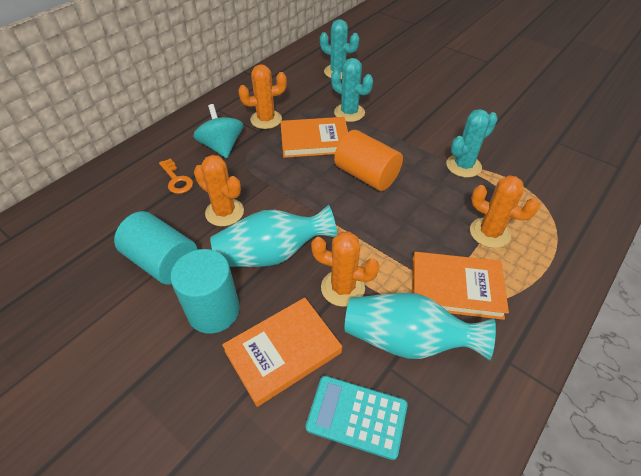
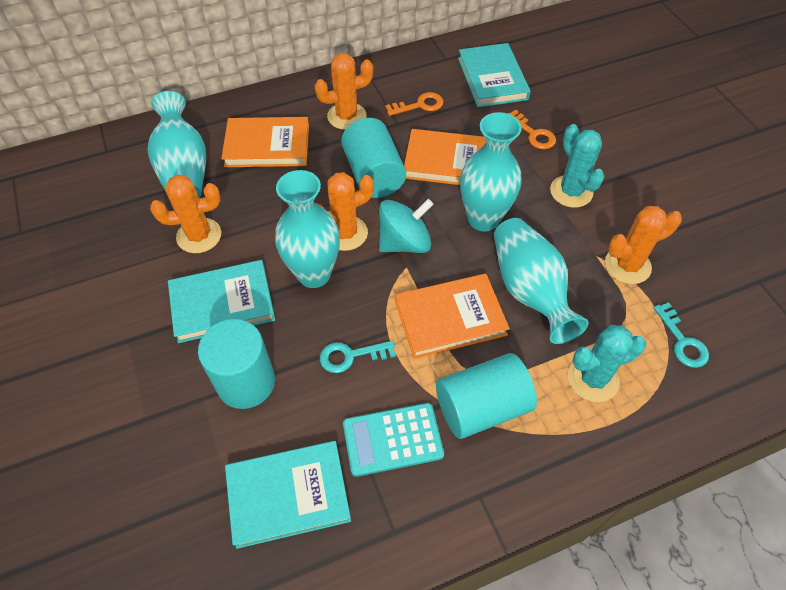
orange cylinder: 1 -> 0
orange key: 1 -> 2
turquoise book: 0 -> 3
turquoise cactus: 3 -> 2
turquoise cylinder: 2 -> 3
turquoise key: 0 -> 2
turquoise vase: 2 -> 4

